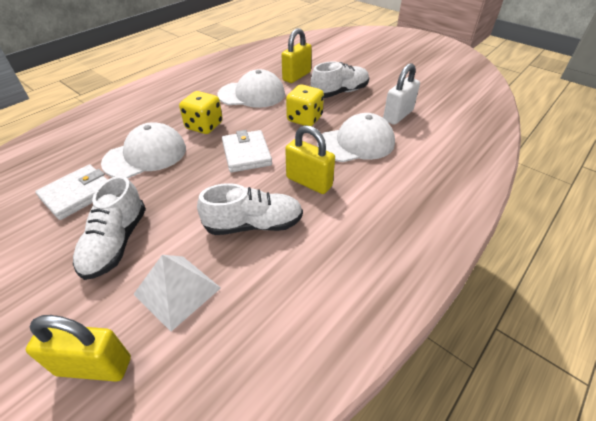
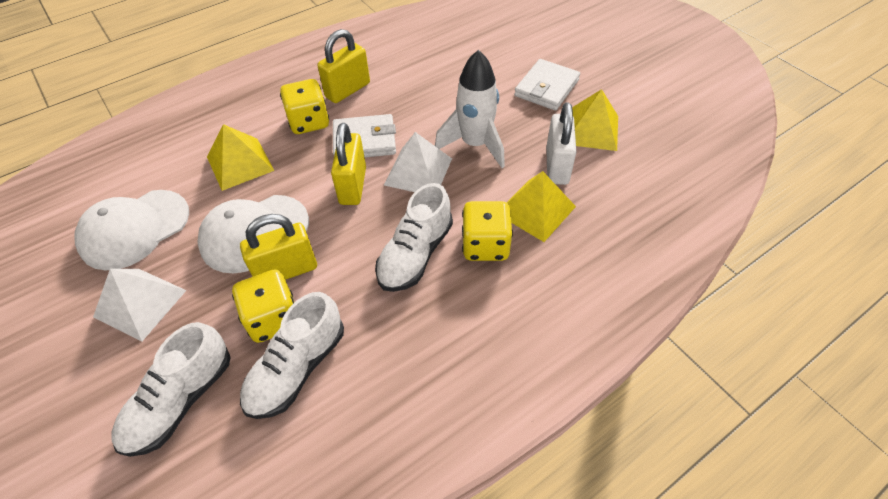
white cap: 3 -> 2
white pyramid: 1 -> 2
white rocket: 0 -> 1
yellow dice: 2 -> 3
yellow pyramid: 0 -> 3

